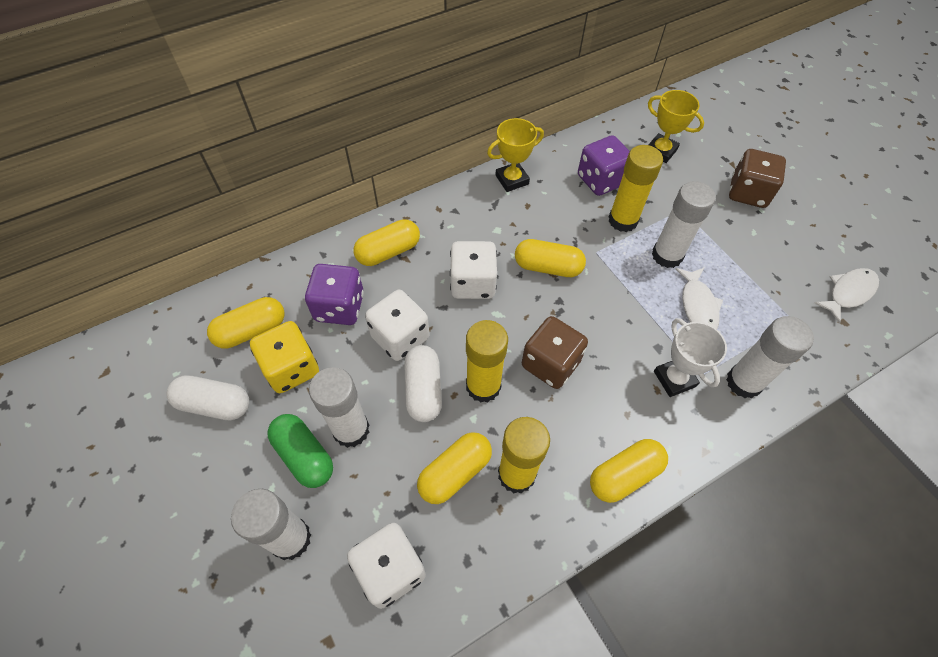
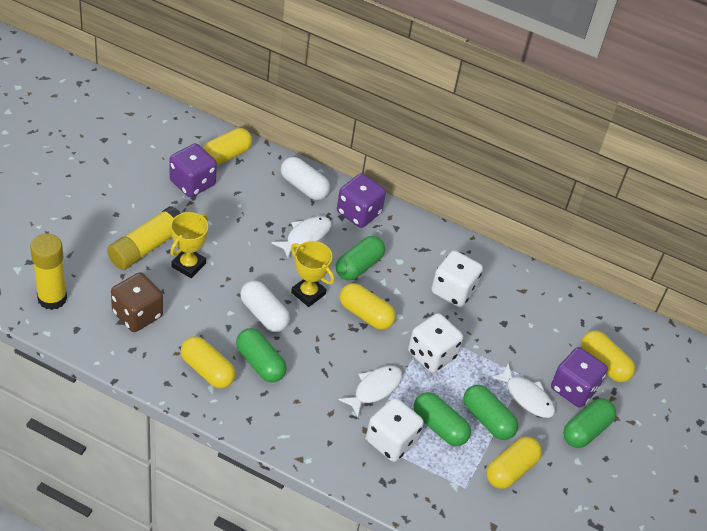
brown dice: 2 -> 1
green capsule: 1 -> 5
purple dice: 2 -> 3
white fish: 2 -> 3
white glue stick: 4 -> 0
white trophy: 1 -> 0
yellow dice: 1 -> 0
yellow glue stick: 3 -> 2

